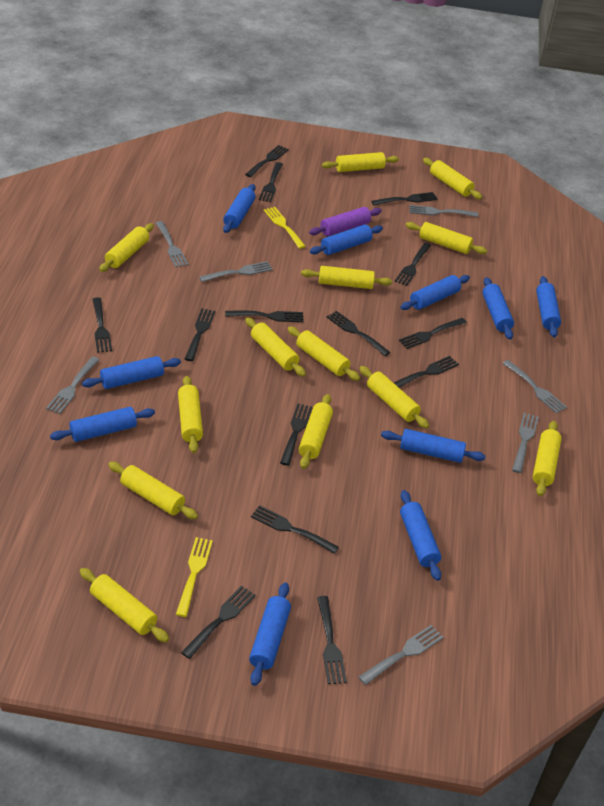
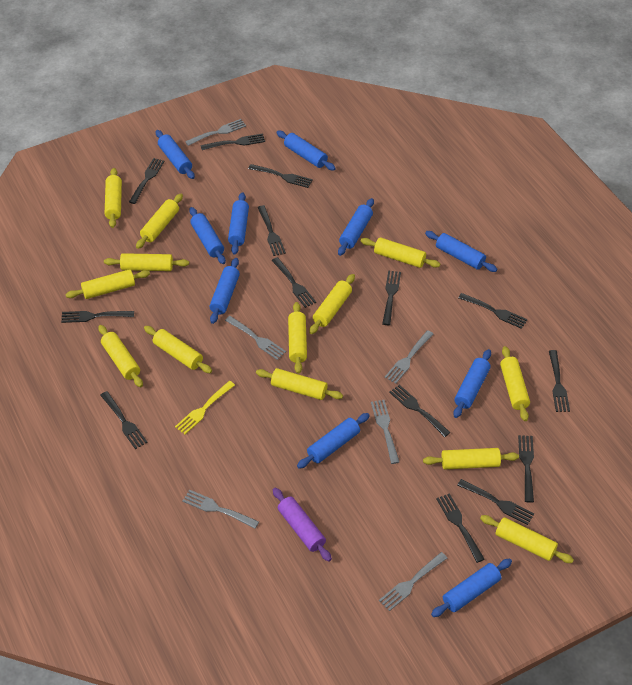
grey fork: 7 -> 6
yellow fork: 2 -> 1

